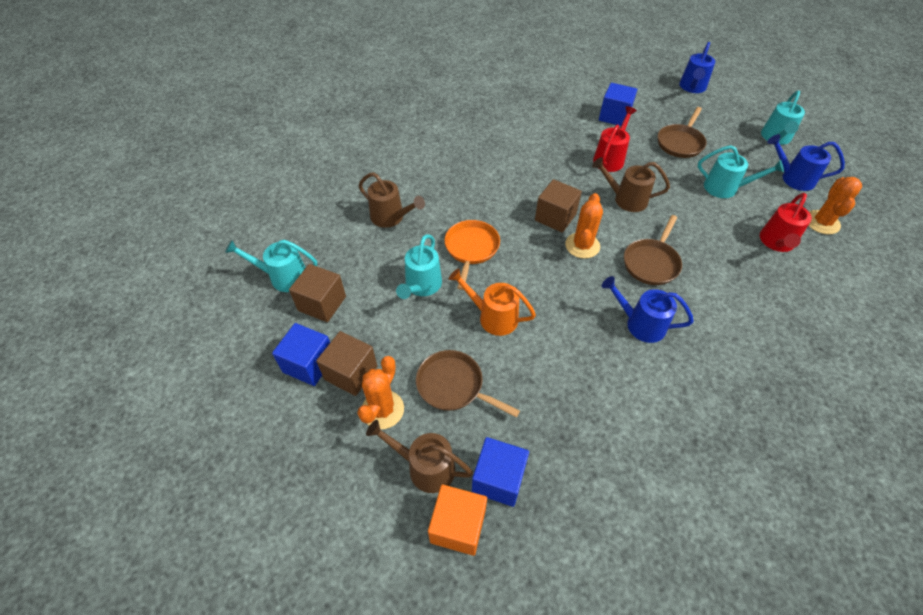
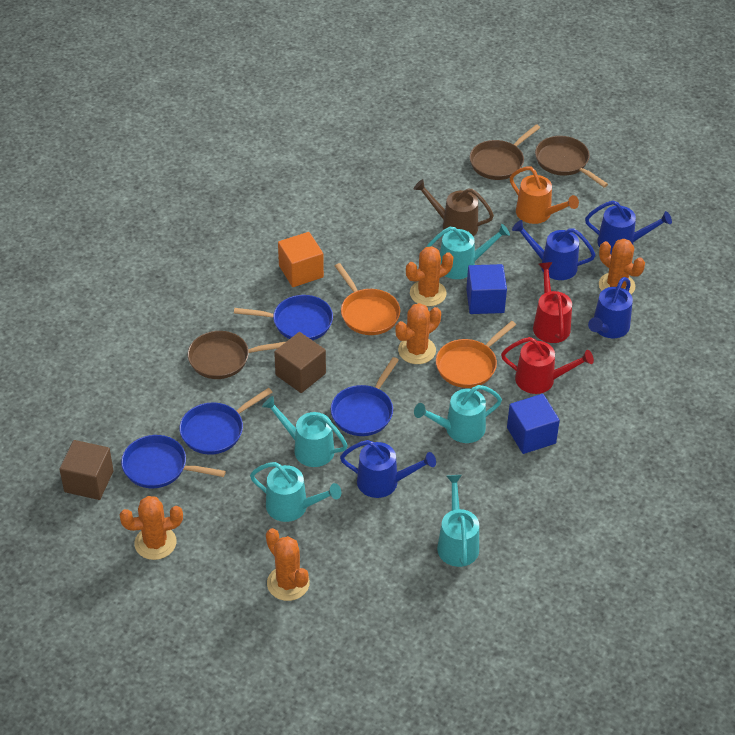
blue cube: 3 -> 2
blue pan: 0 -> 4
blue watering can: 3 -> 4
brown cube: 3 -> 2
brown watering can: 3 -> 1
orange cactus: 3 -> 5
orange pan: 1 -> 2
turquoise watering can: 4 -> 5

